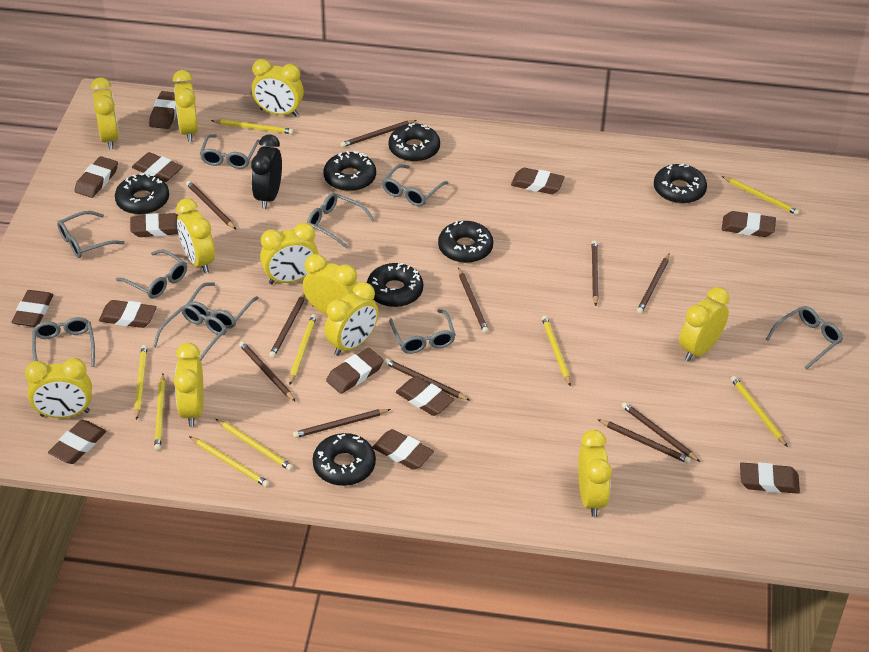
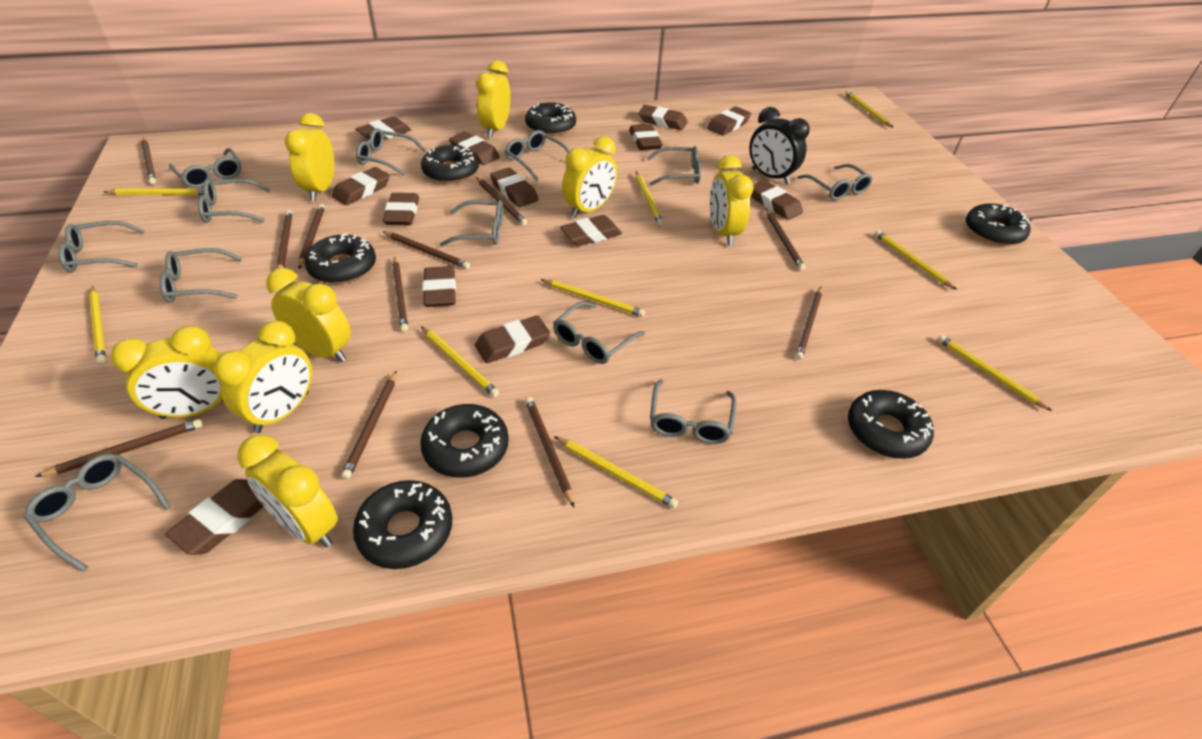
grey glasses: 10 -> 12
yellow clock: 11 -> 8

